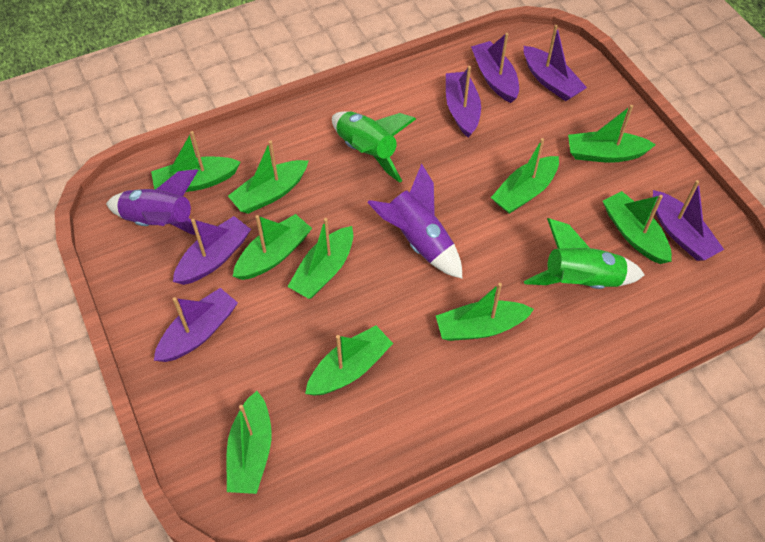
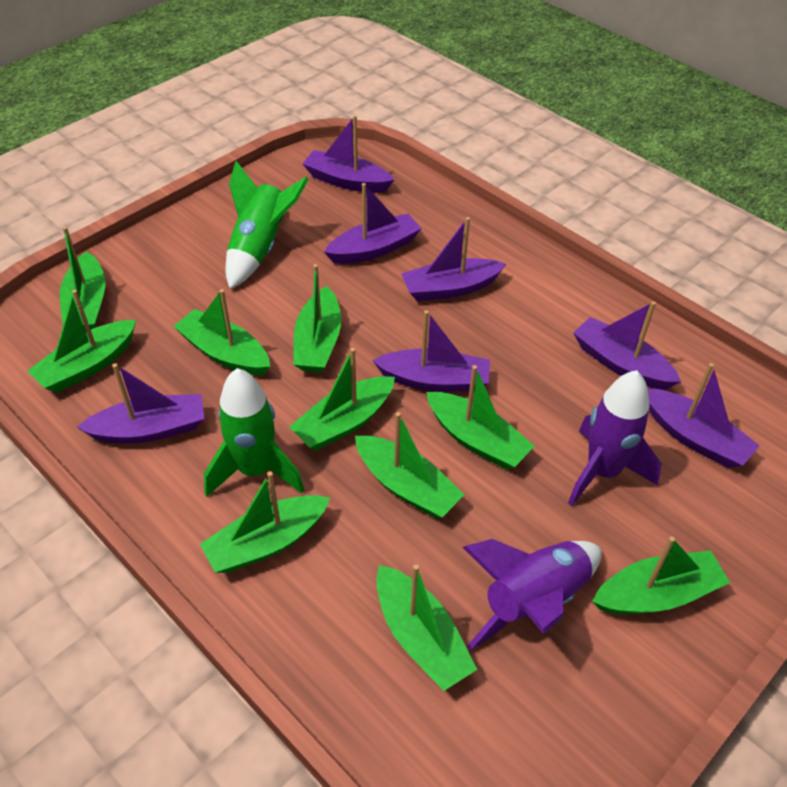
purple boat: 6 -> 7

